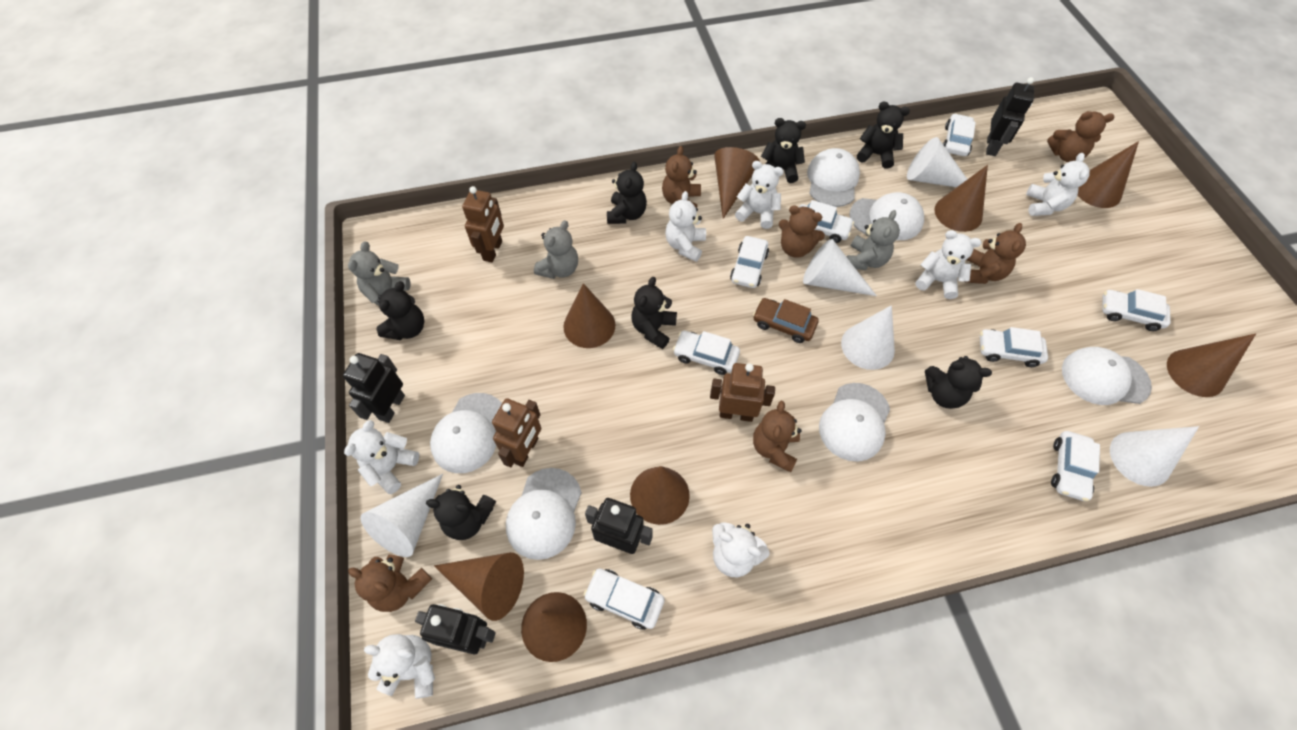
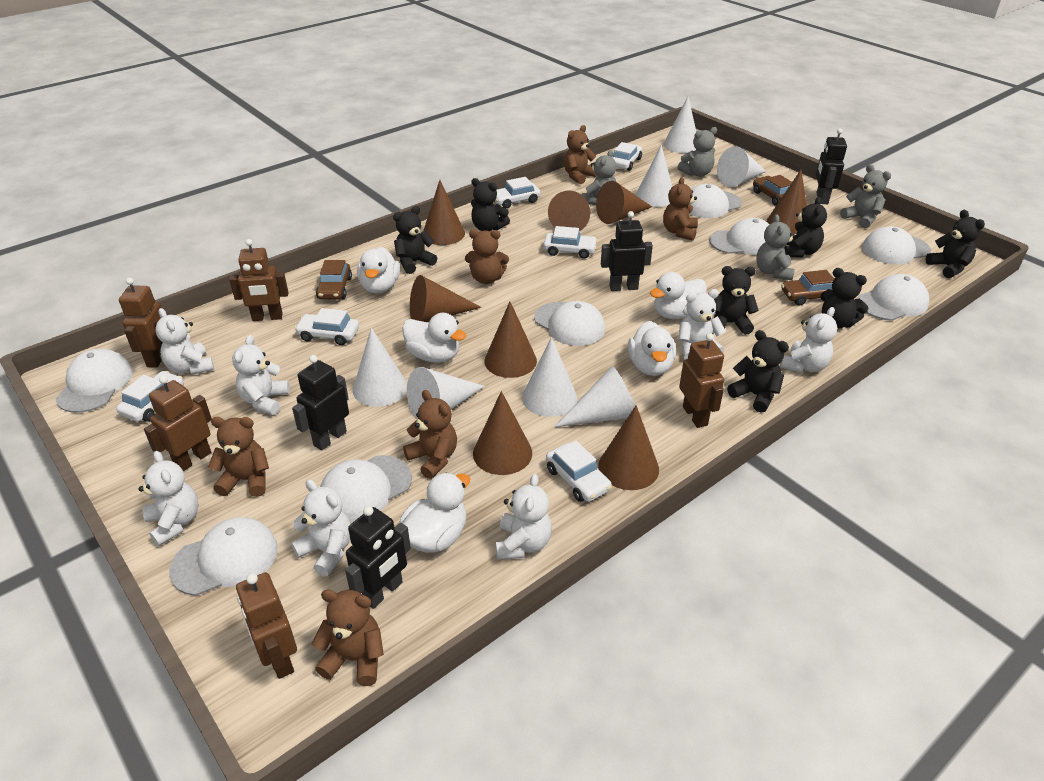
brown car: 1 -> 3
brown robot: 3 -> 5
grey teddy bear: 3 -> 4
white cap: 6 -> 8
white car: 8 -> 6
white cone: 5 -> 7
white duck: 0 -> 5

